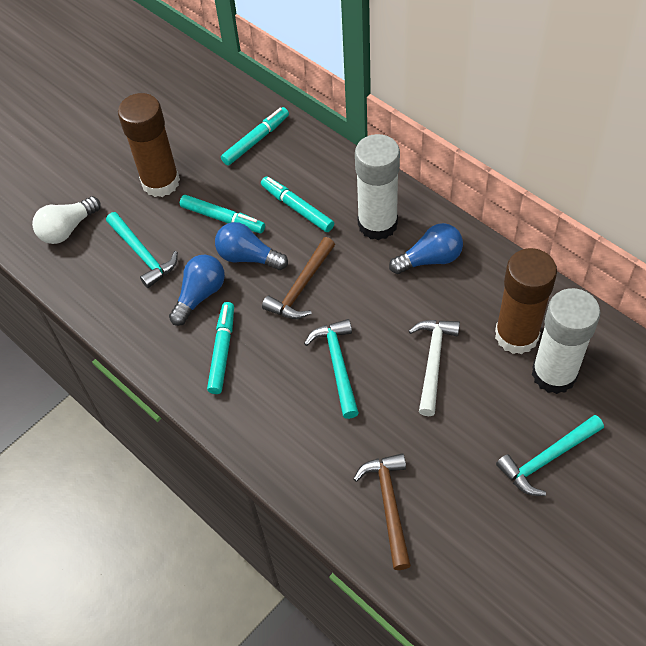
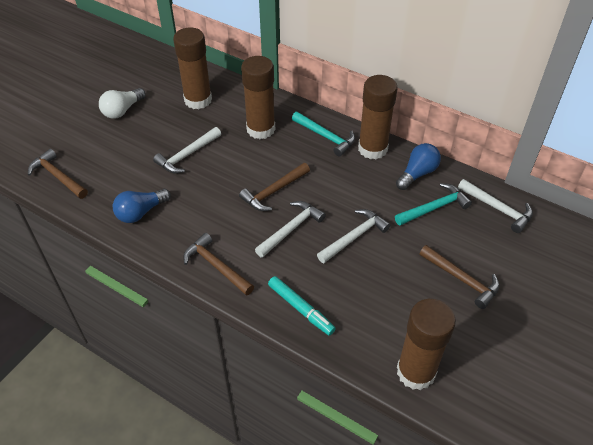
blue light bulb: 3 -> 2
brown glue stick: 2 -> 4
brown hammer: 2 -> 4
turquoise hammer: 3 -> 2
turquoise marker: 4 -> 1
white glue stick: 2 -> 0
white hammer: 1 -> 4

